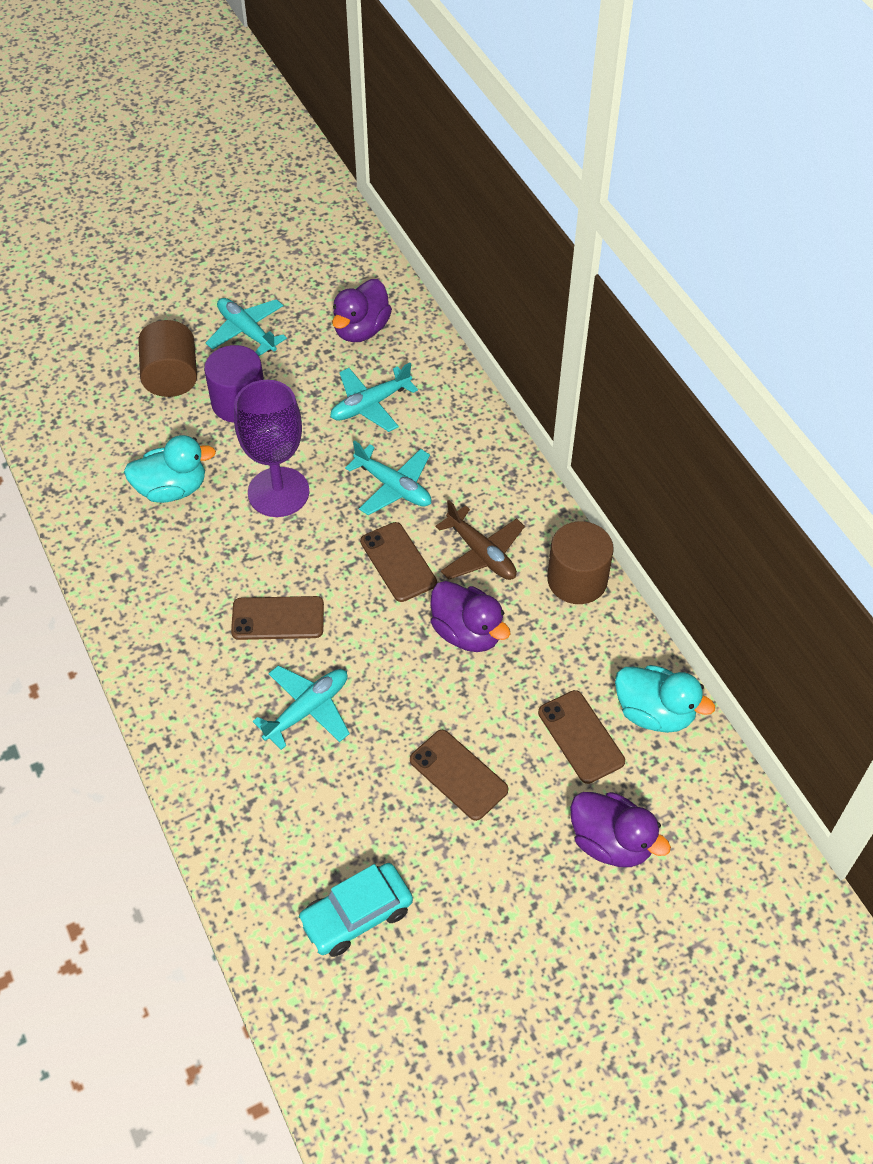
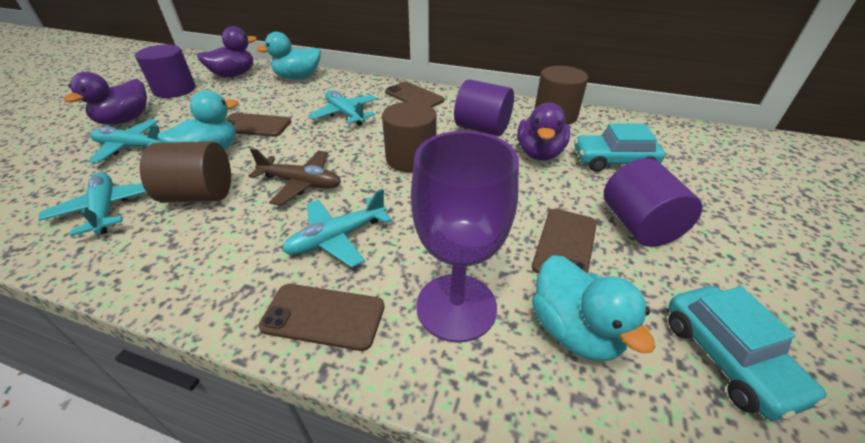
brown cylinder: 2 -> 3
purple cylinder: 1 -> 3
turquoise car: 1 -> 2
turquoise duck: 2 -> 3

